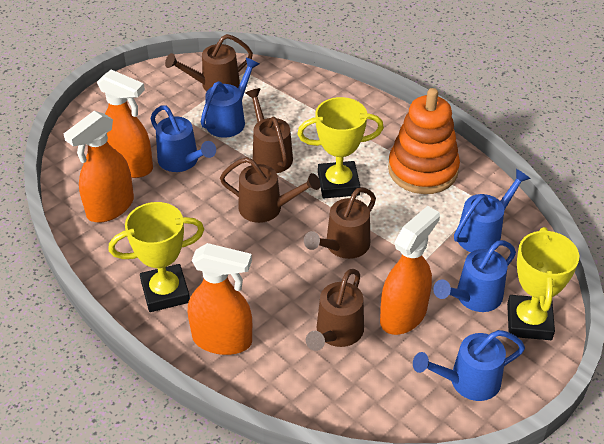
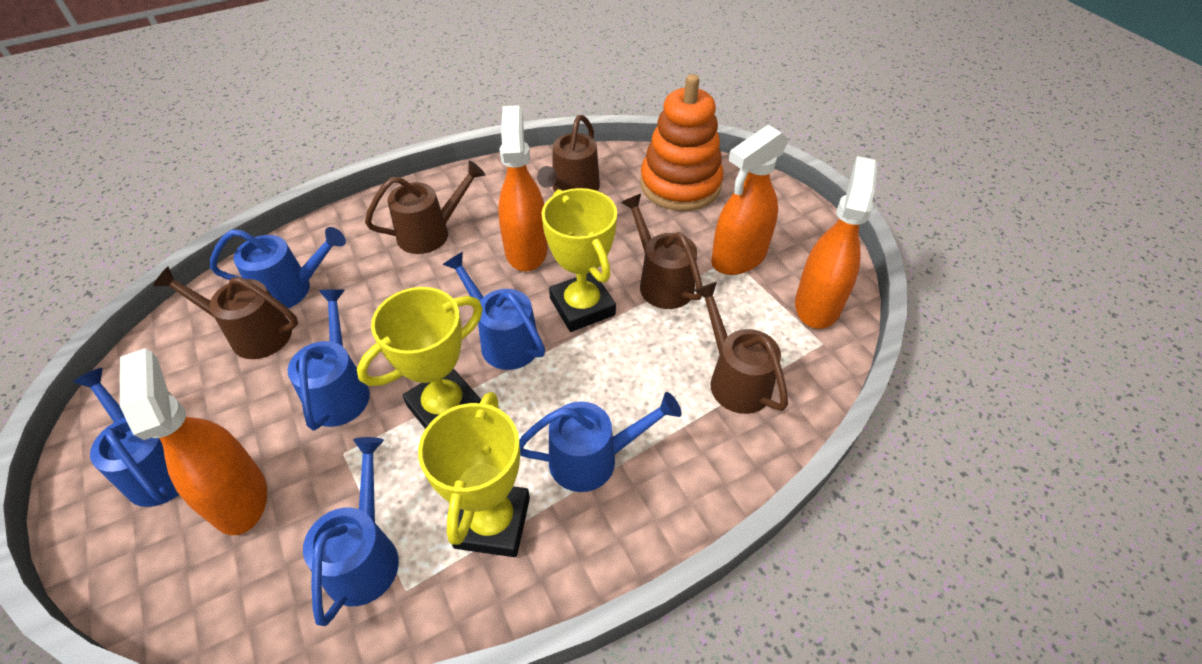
blue watering can: 5 -> 6

